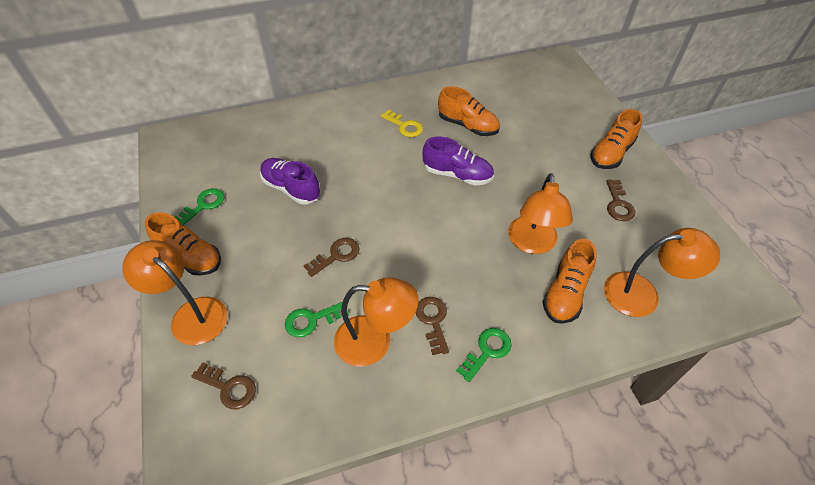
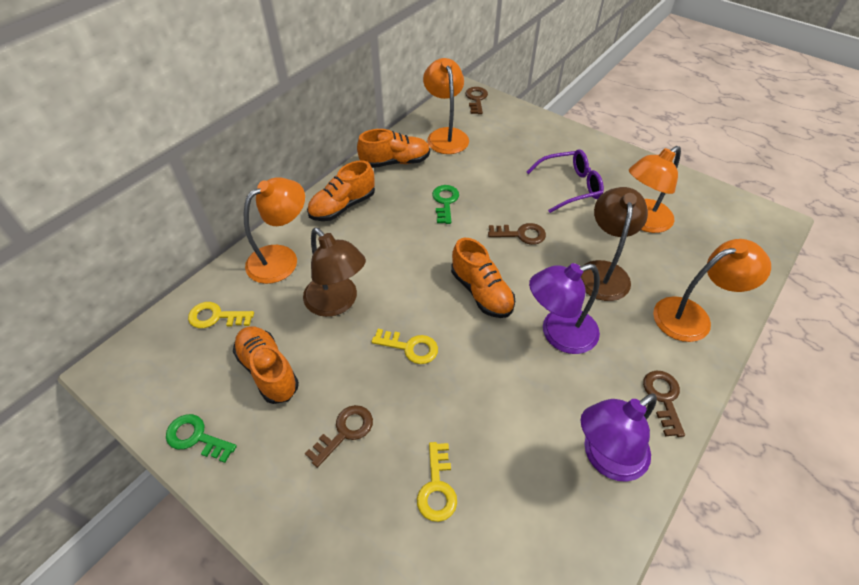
brown lamp: 0 -> 2
green key: 3 -> 2
purple glasses: 0 -> 1
purple lamp: 0 -> 2
purple shoe: 2 -> 0
yellow key: 1 -> 3

